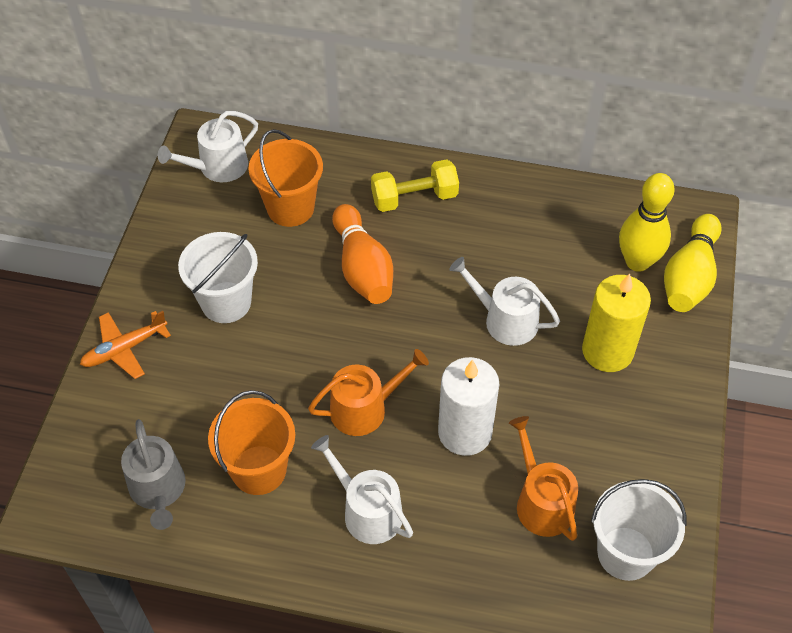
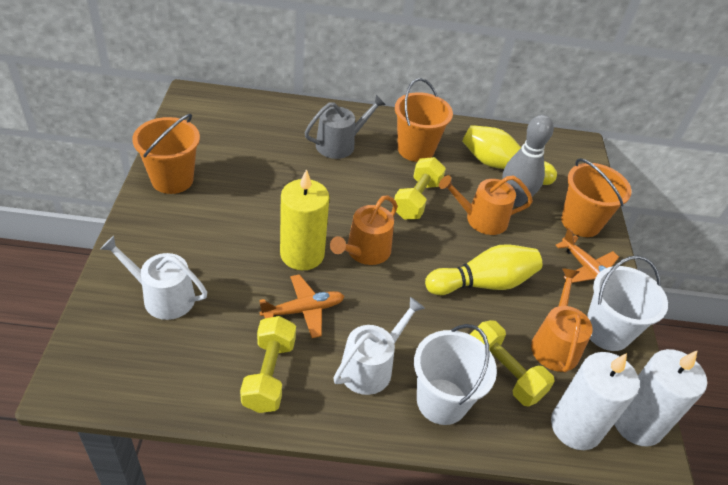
grey bowling pin: 0 -> 1
orange bowling pin: 1 -> 0
orange bucket: 2 -> 3
orange plane: 1 -> 2
orange watering can: 2 -> 3
white candle: 1 -> 2
white watering can: 3 -> 2
yellow dumbbell: 1 -> 3

